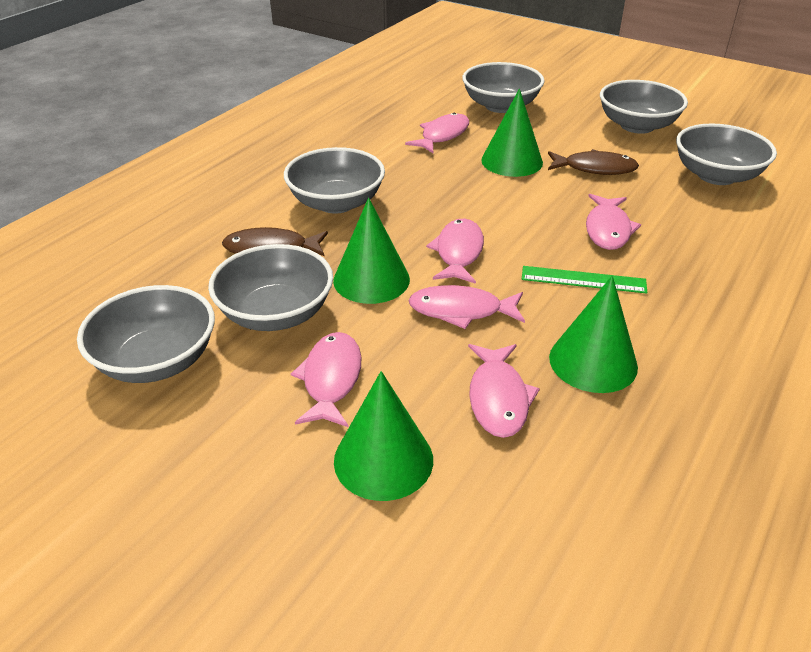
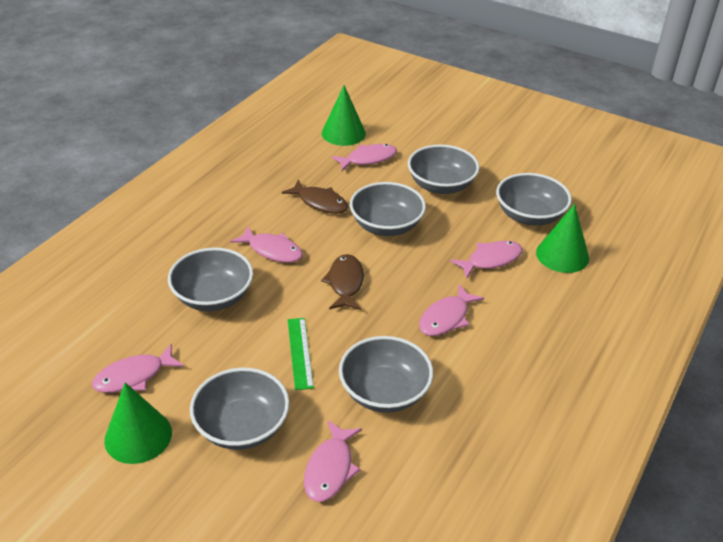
green cone: 4 -> 3

